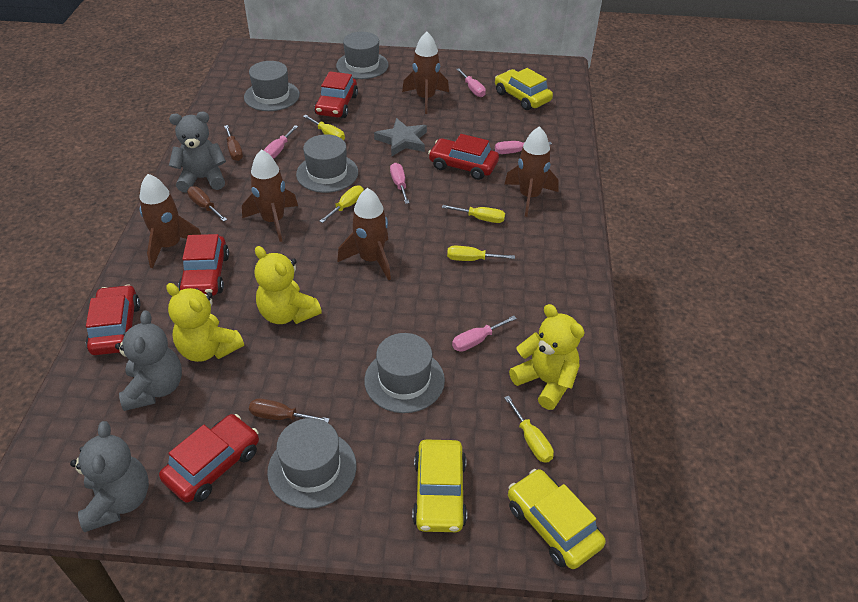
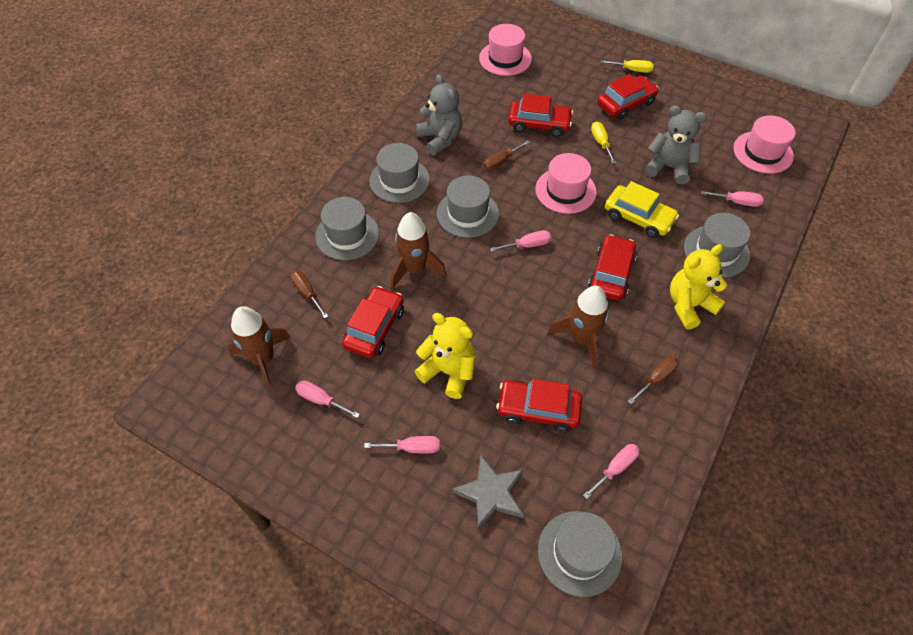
brown rocket: 5 -> 3
grey teddy bear: 3 -> 2
pink hat: 0 -> 3
yellow car: 3 -> 1
yellow screwdriver: 5 -> 2
yellow teddy bear: 3 -> 2

